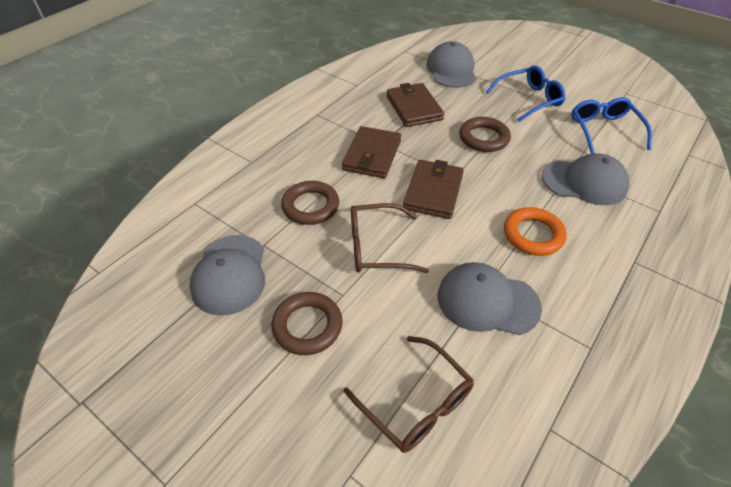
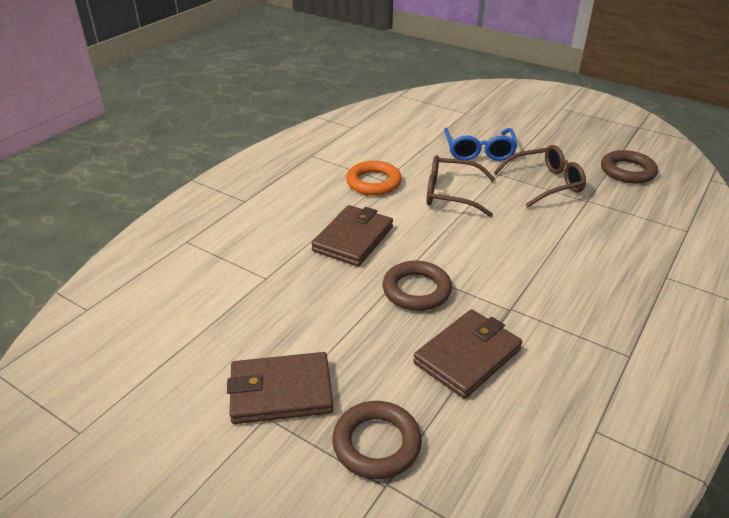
blue glasses: 2 -> 1
grey cap: 4 -> 0

